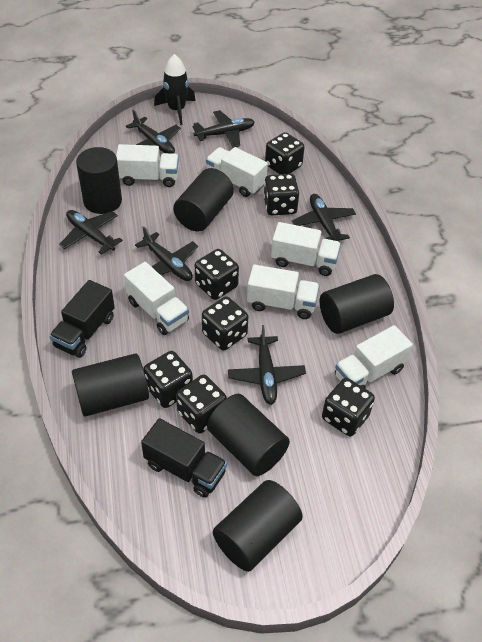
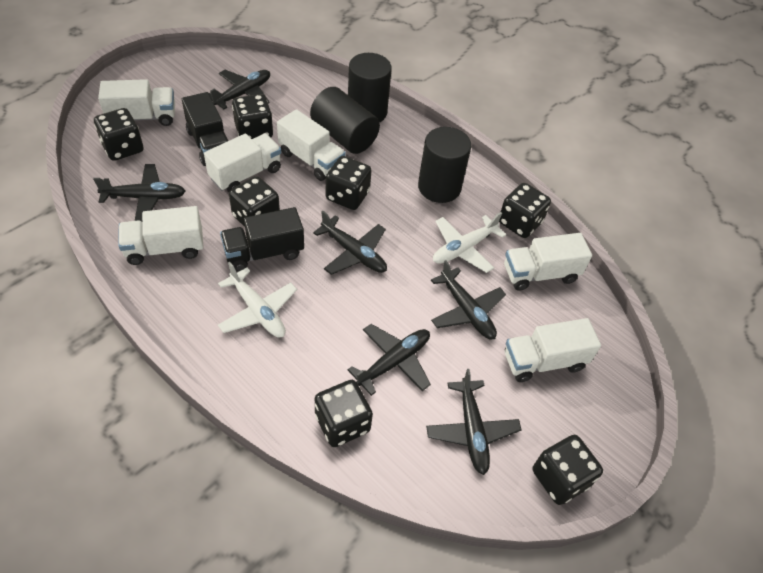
black cylinder: 6 -> 3
black rocket: 1 -> 0
white plane: 0 -> 2

